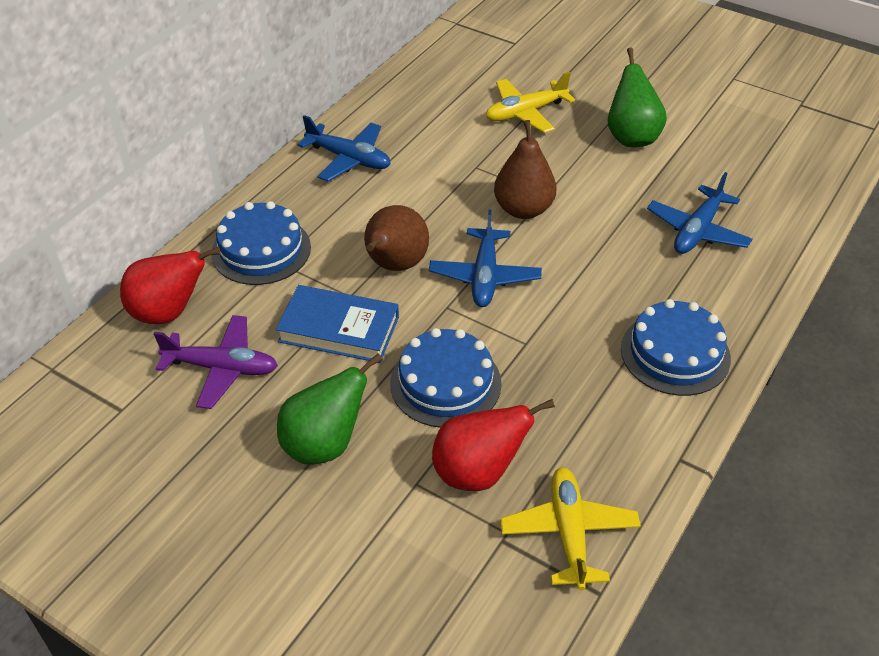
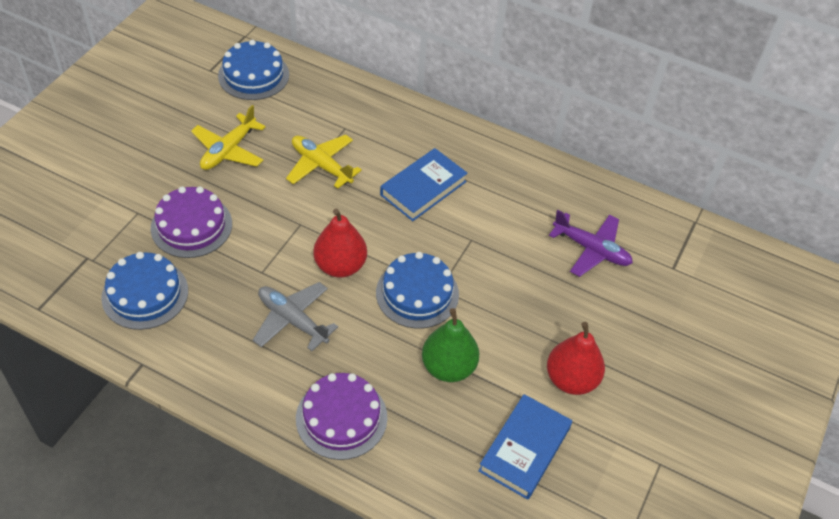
blue book: 1 -> 2
blue plane: 3 -> 0
brown pear: 2 -> 0
green pear: 2 -> 1
grey plane: 0 -> 1
purple cake: 0 -> 2

